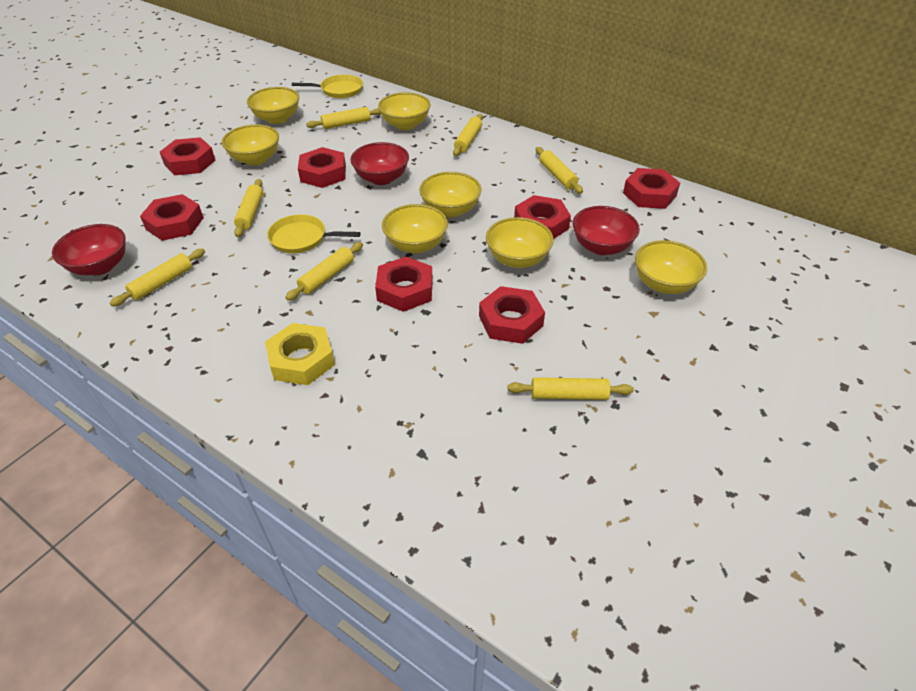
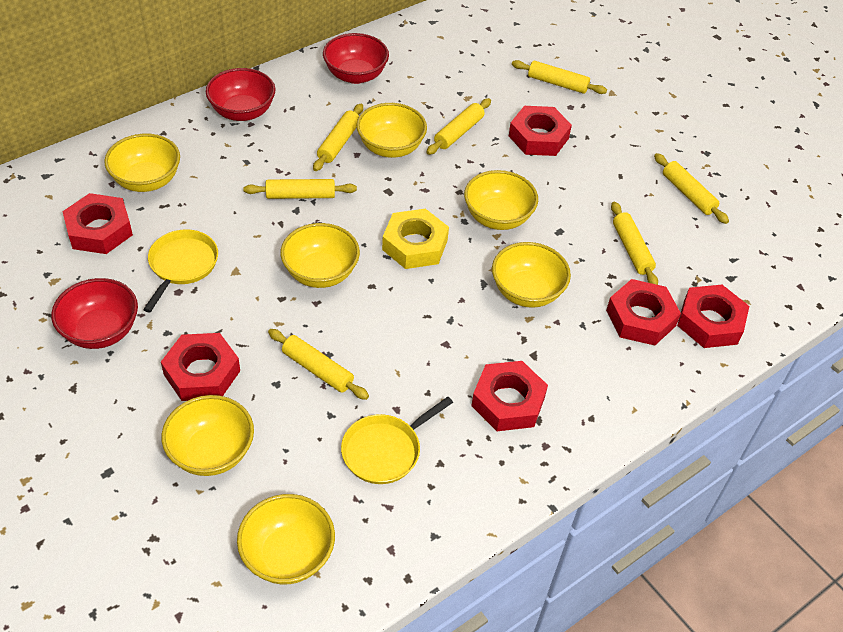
red nut: 7 -> 6

